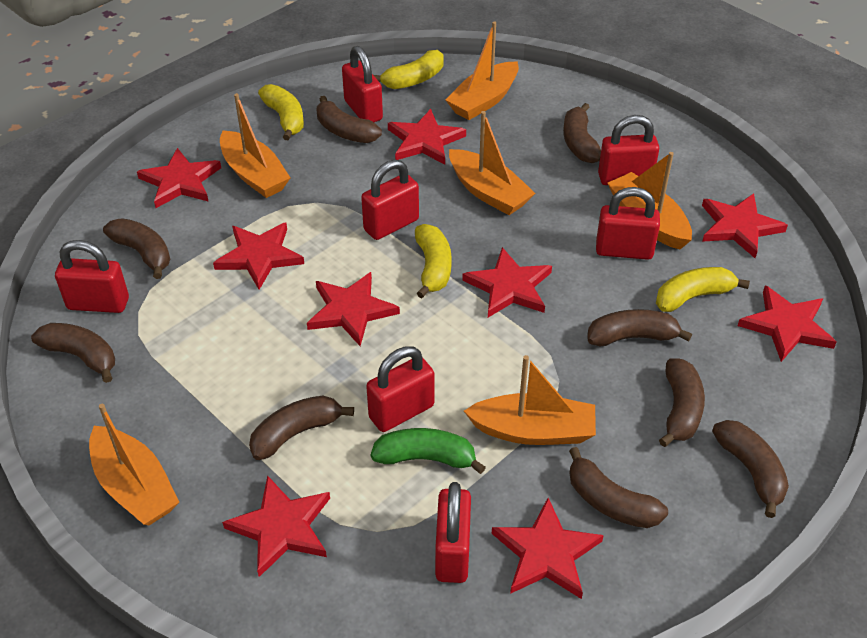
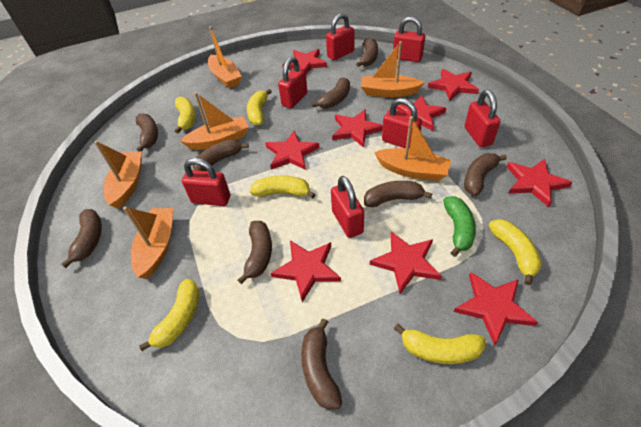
yellow banana: 4 -> 6

